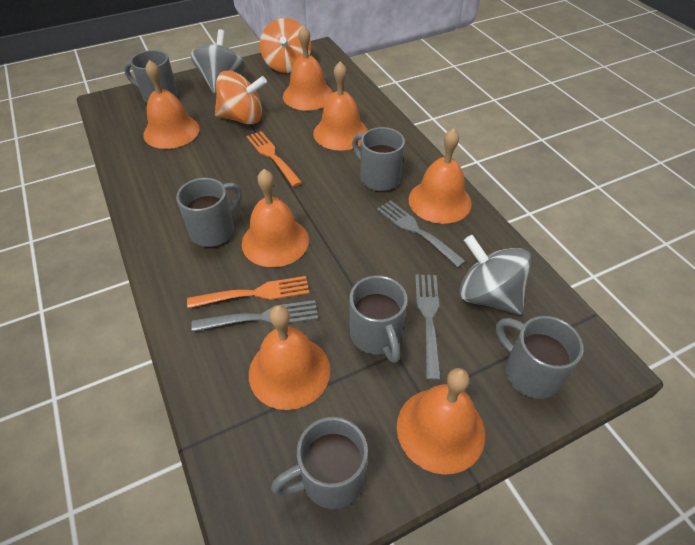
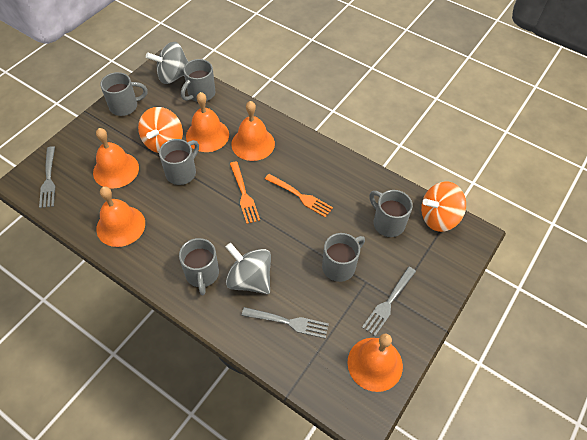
orange bell: 7 -> 5

